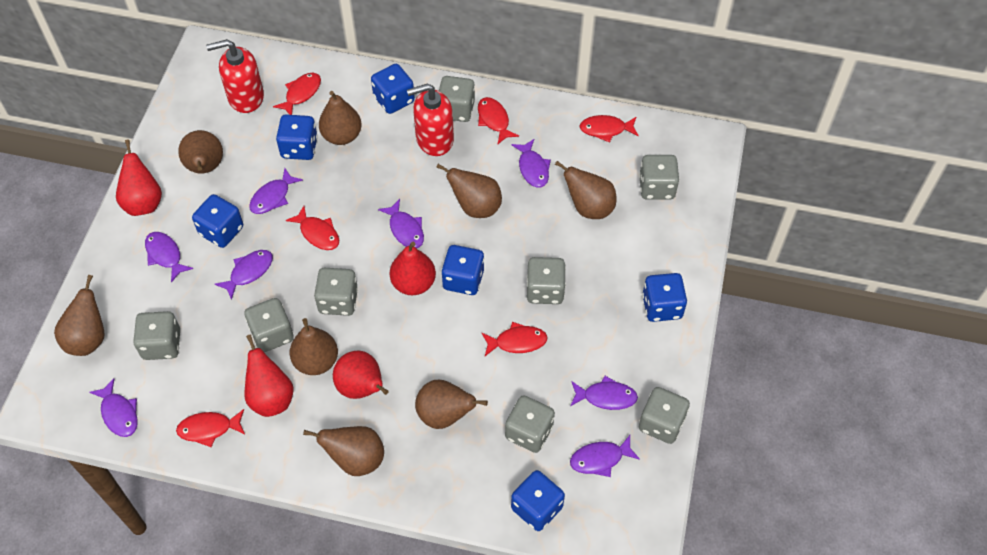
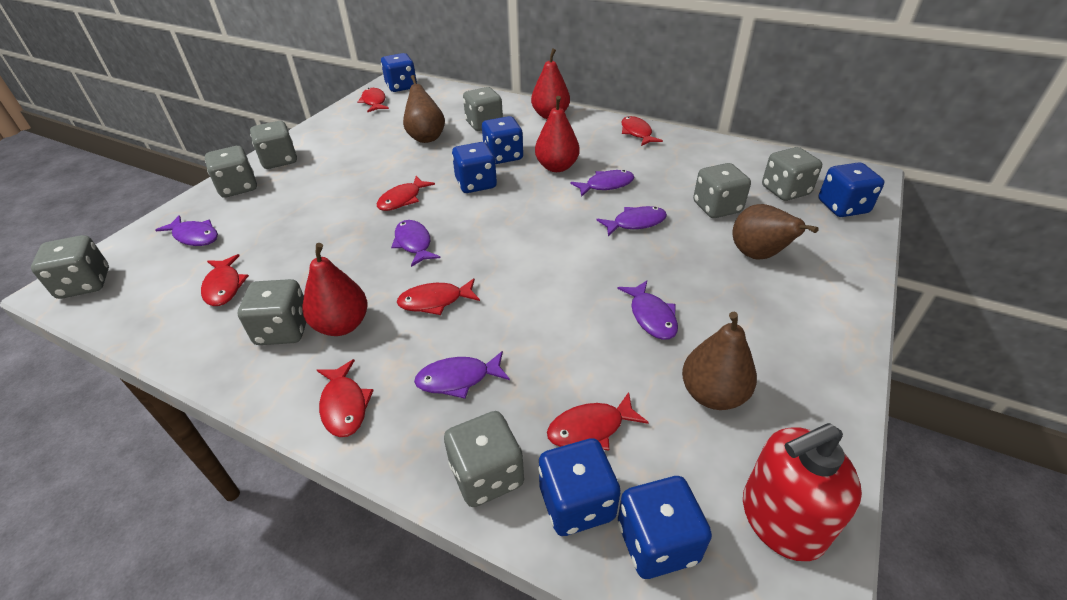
brown pear: 8 -> 3
purple fish: 8 -> 6
red fish: 6 -> 7
red pear: 4 -> 3
red soap dispenser: 2 -> 1

